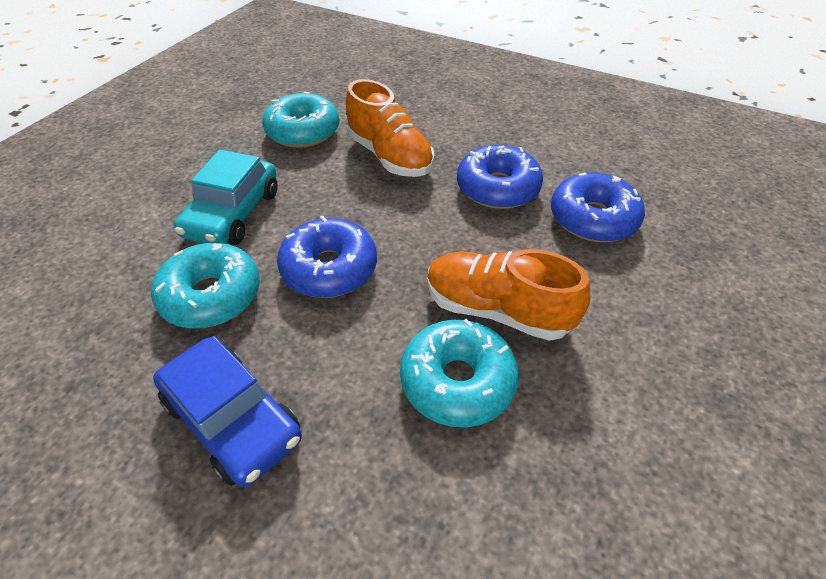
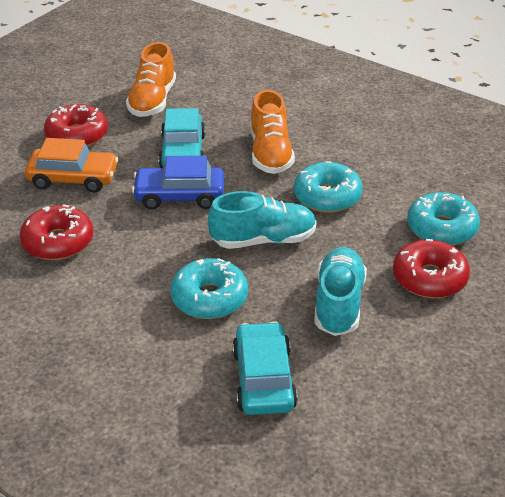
blue donut: 3 -> 0
orange car: 0 -> 1
red donut: 0 -> 3
turquoise car: 1 -> 2
turquoise shoe: 0 -> 2

